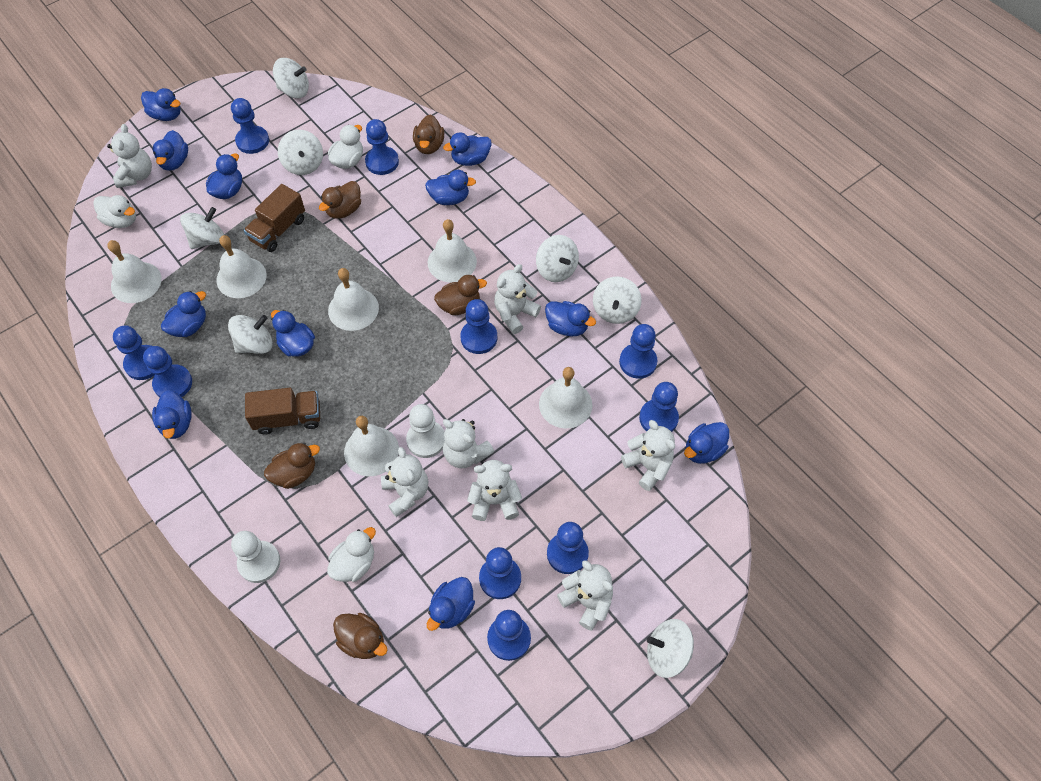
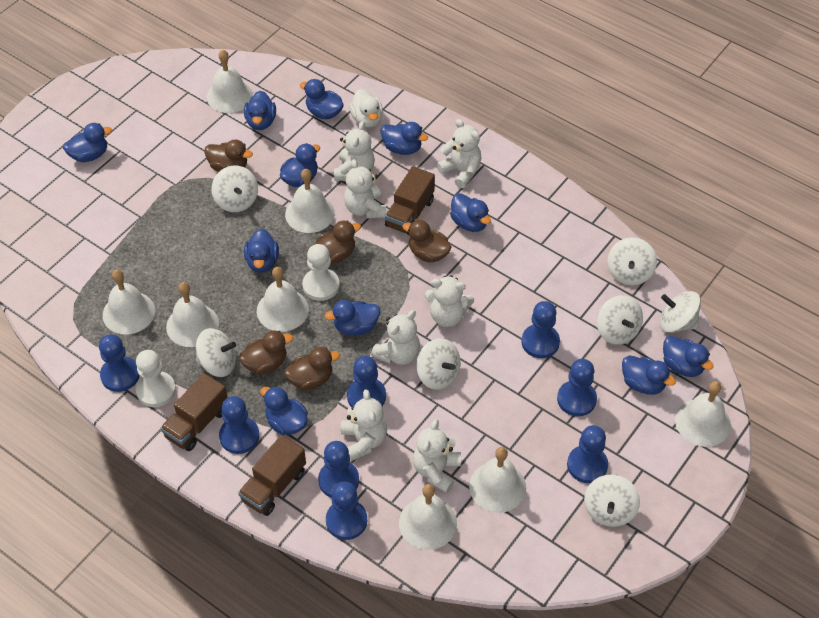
blue pawn: 10 -> 8
brown truck: 2 -> 3
white bell: 6 -> 8
white duck: 3 -> 1

